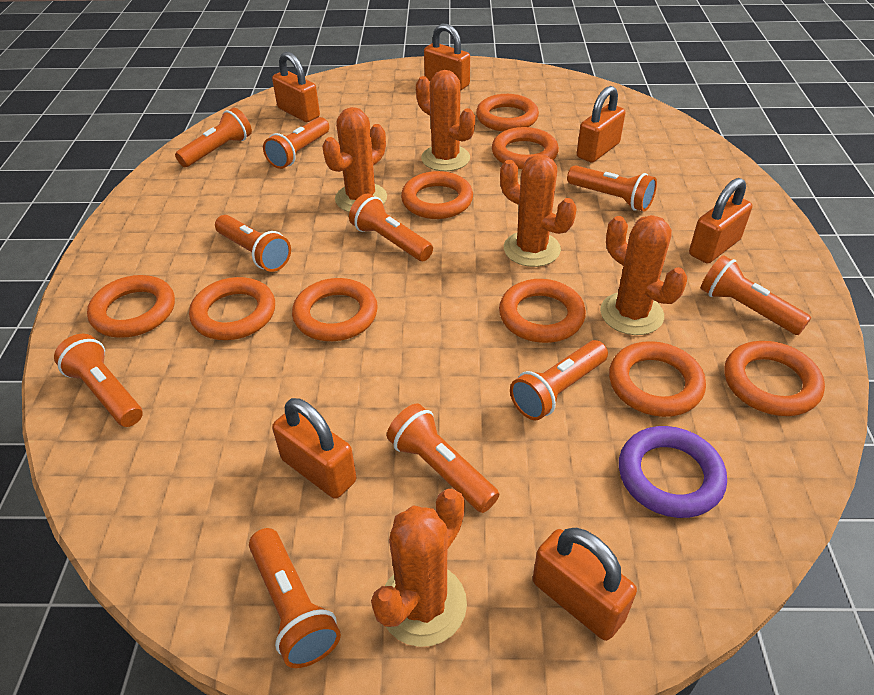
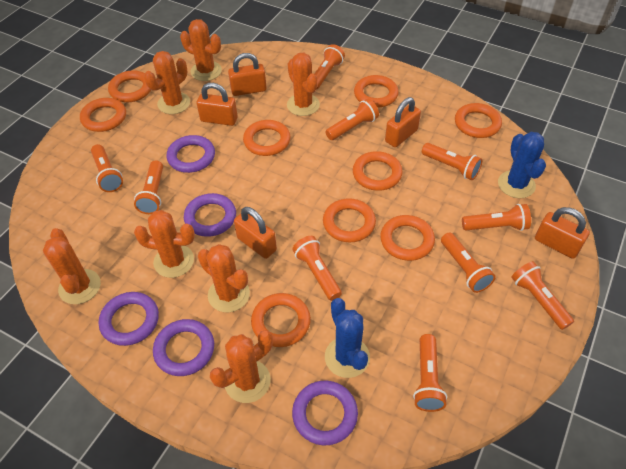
blue cactus: 0 -> 2
orange cactus: 5 -> 7
orange padlock: 6 -> 5
purple ring: 1 -> 5

